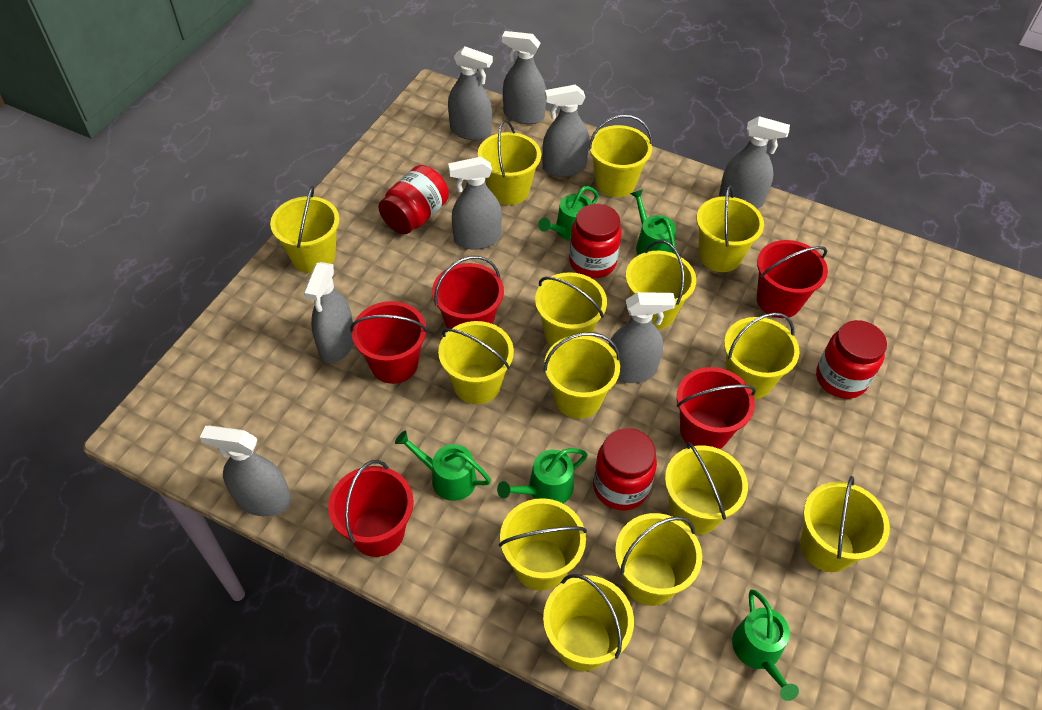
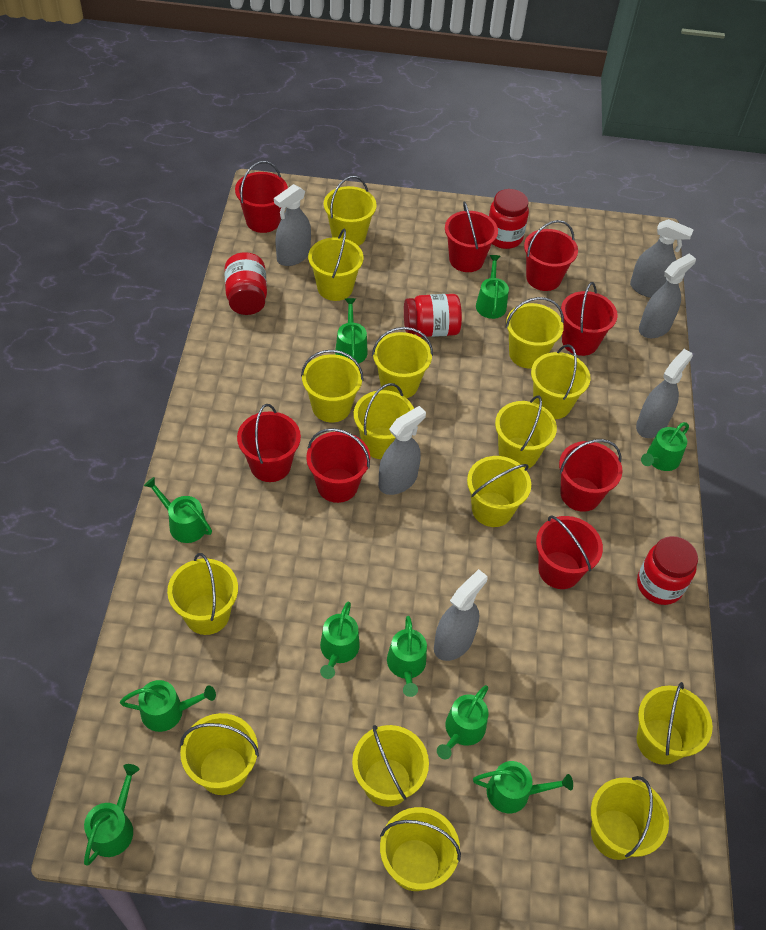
green watering can: 5 -> 10
grey spray bottle: 8 -> 6
red bucket: 5 -> 8
yellow bucket: 14 -> 15

